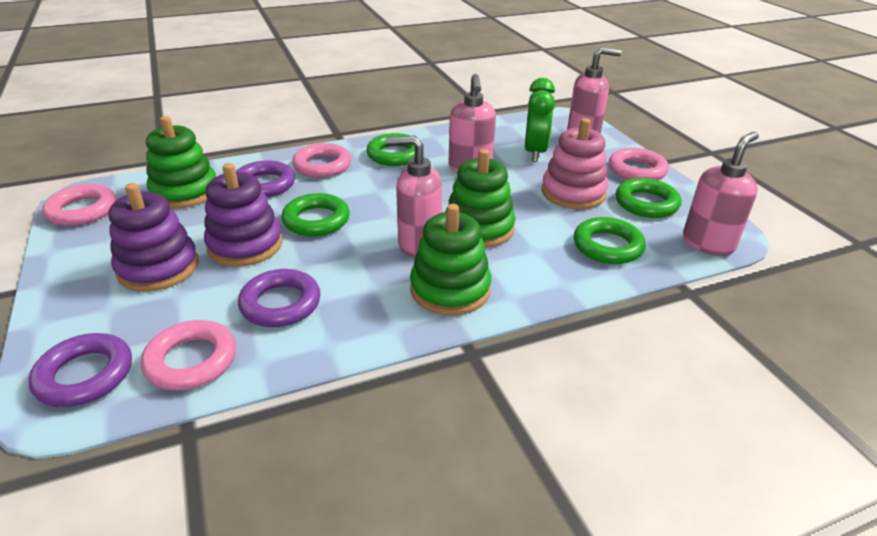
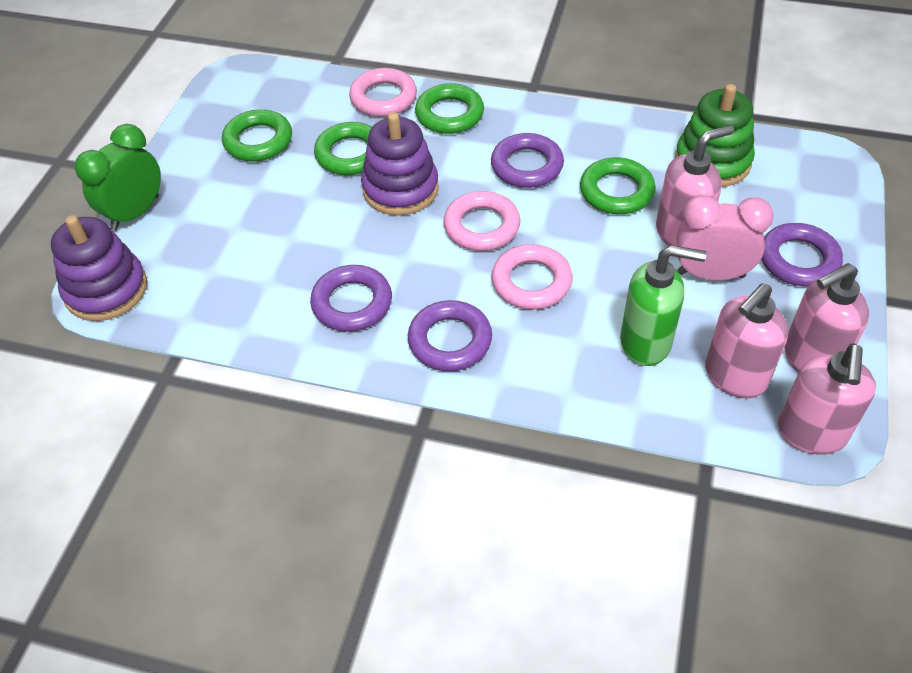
green soap dispenser: 0 -> 1
green stacking toy: 3 -> 1
pink clock: 0 -> 1
pink ring: 4 -> 3
pink stacking toy: 1 -> 0
purple ring: 3 -> 4

